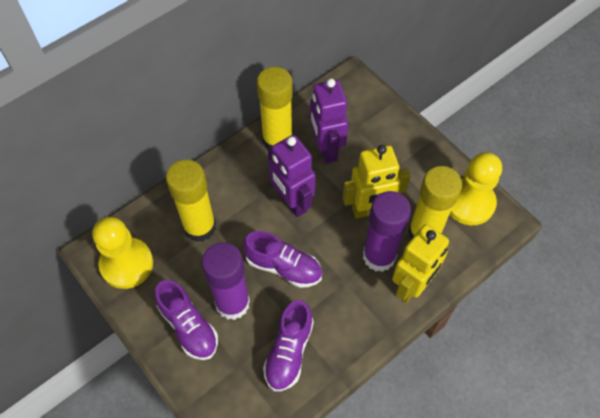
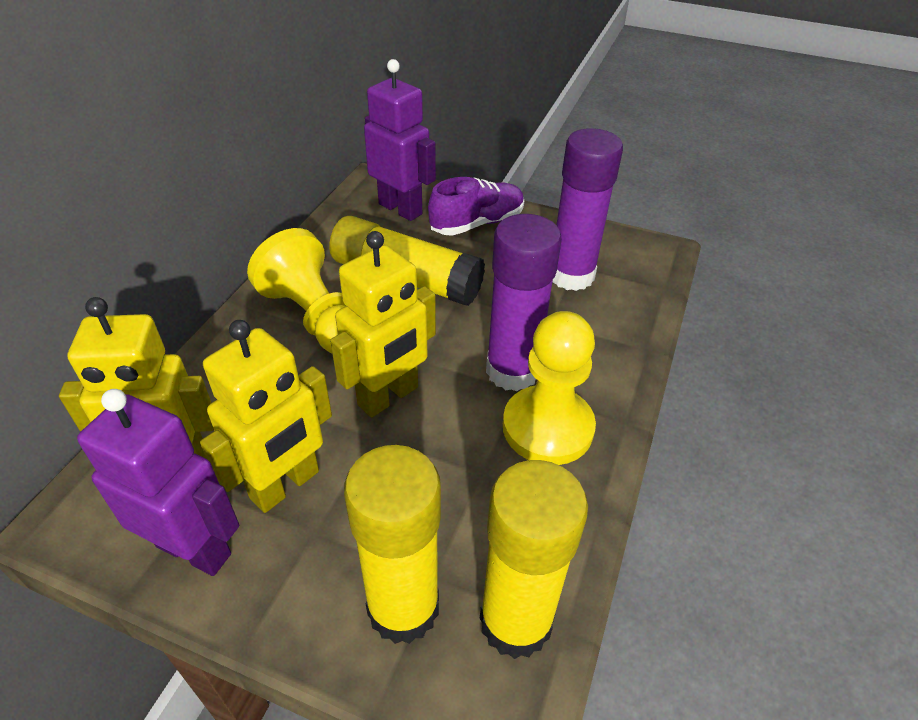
purple shoe: 3 -> 1
yellow robot: 2 -> 3

